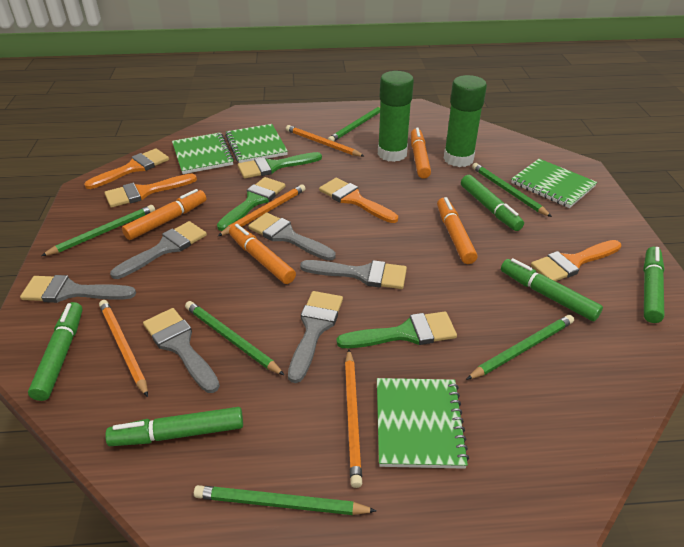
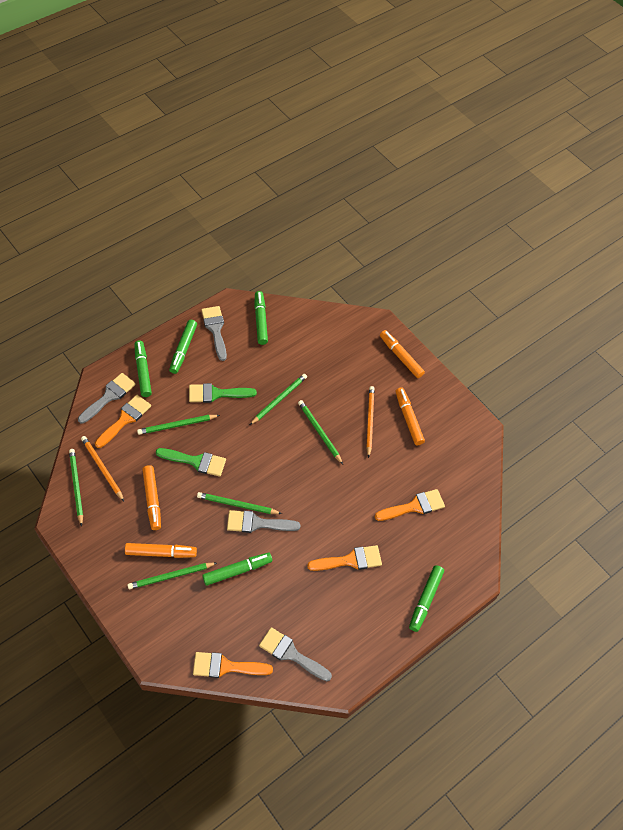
green brush: 3 -> 2
green glue stick: 2 -> 0
green notebook: 4 -> 0
grey brush: 6 -> 4
orange pencil: 4 -> 2

